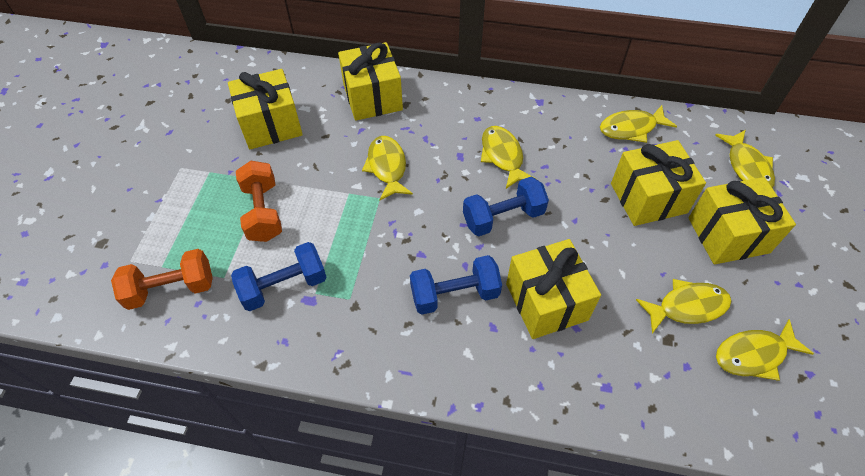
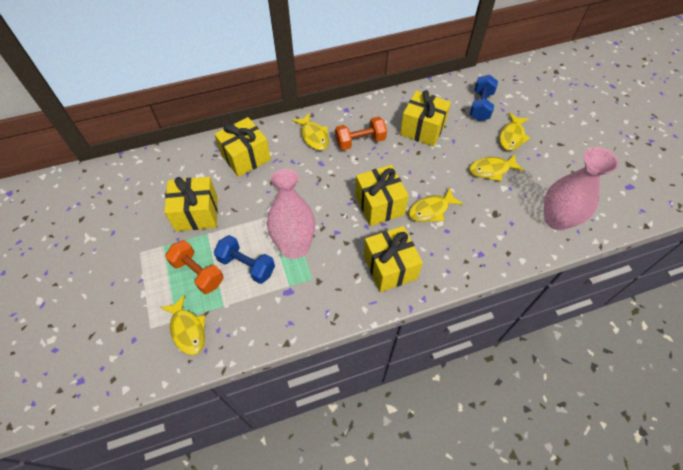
blue dumbbell: 3 -> 2
pink vase: 0 -> 2
yellow fish: 6 -> 5

